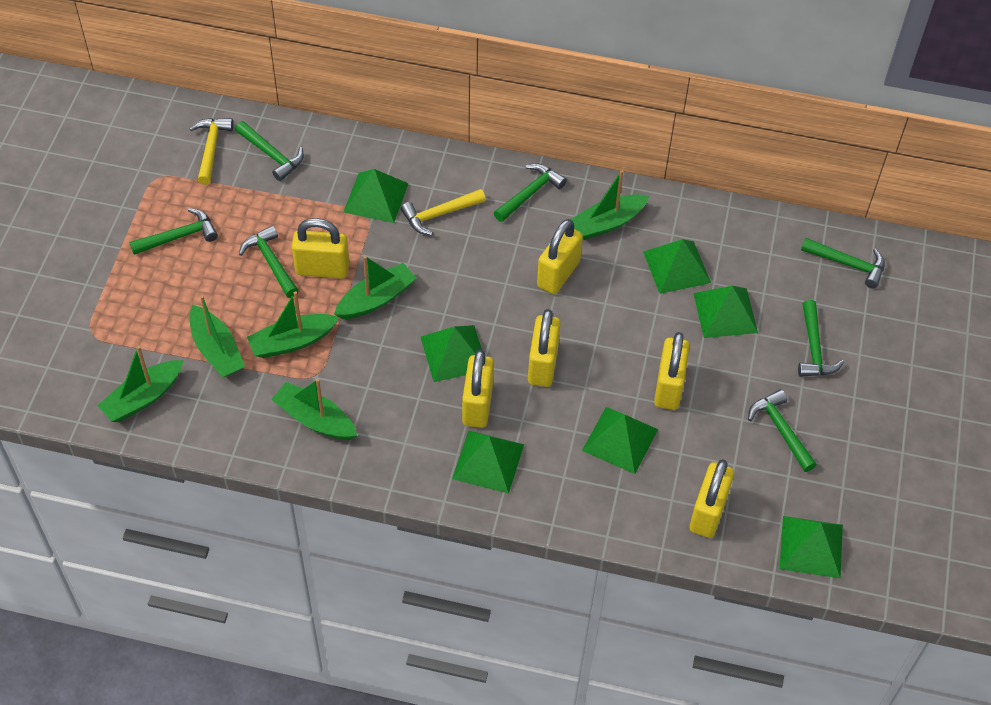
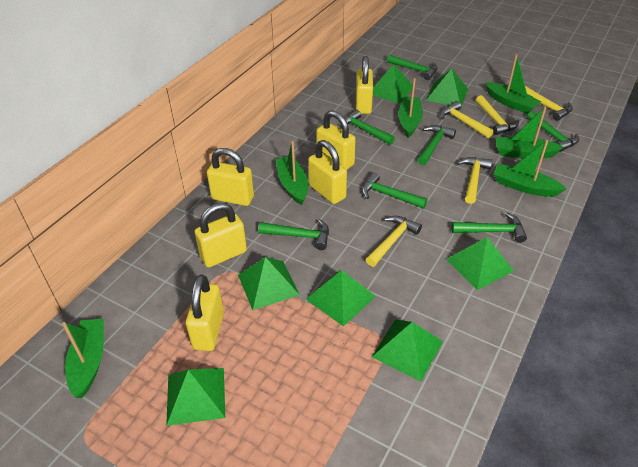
yellow hammer: 2 -> 5

